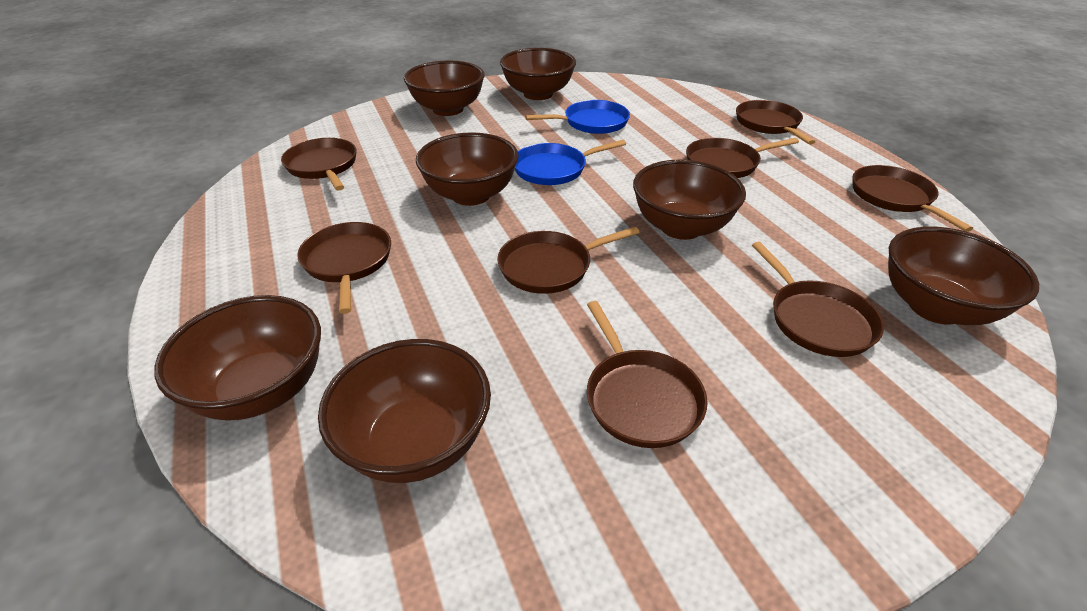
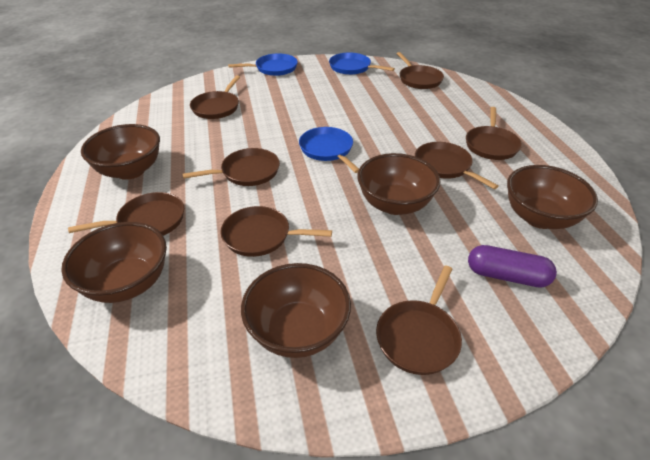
blue pan: 2 -> 3
brown bowl: 7 -> 5
purple capsule: 0 -> 1

